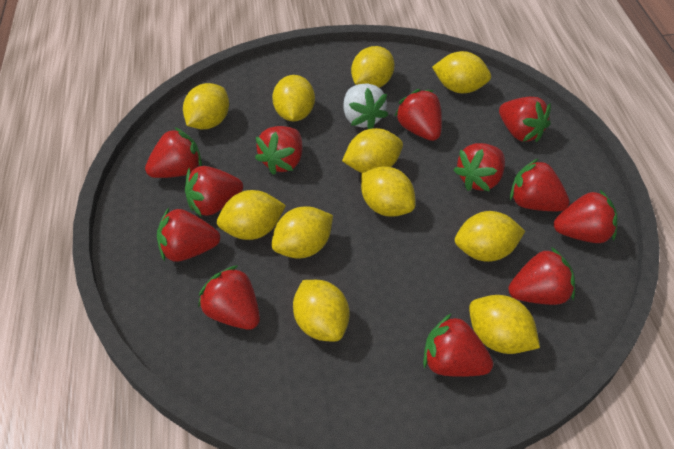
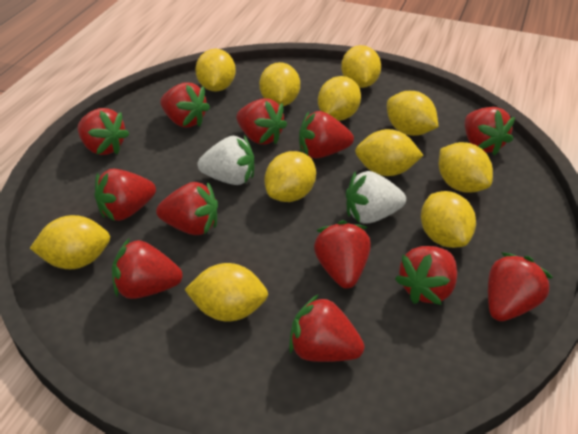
white strawberry: 1 -> 2

